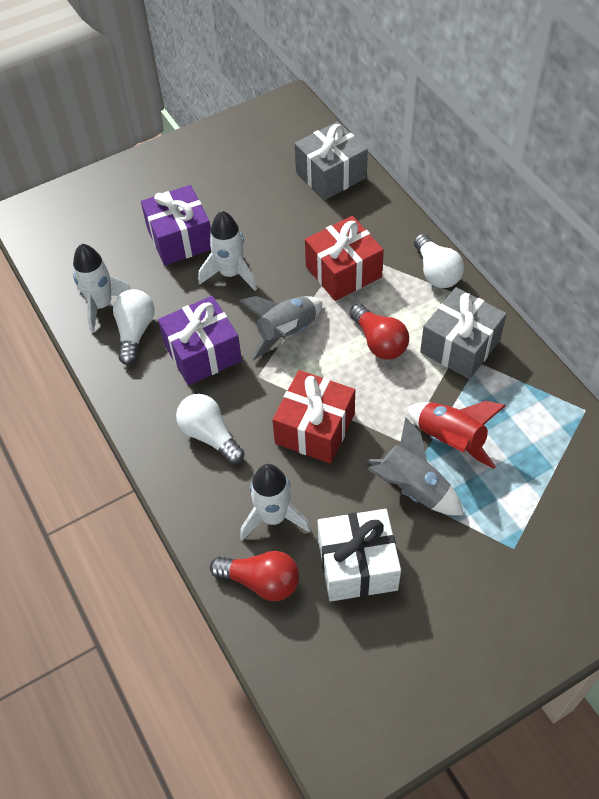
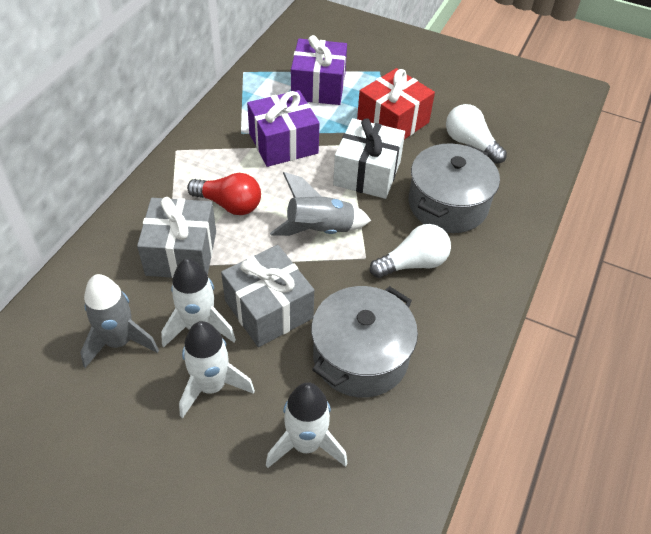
grey pot: 0 -> 2
red gift: 2 -> 1
red light bulb: 2 -> 1
red rocket: 1 -> 0
white light bulb: 3 -> 2

